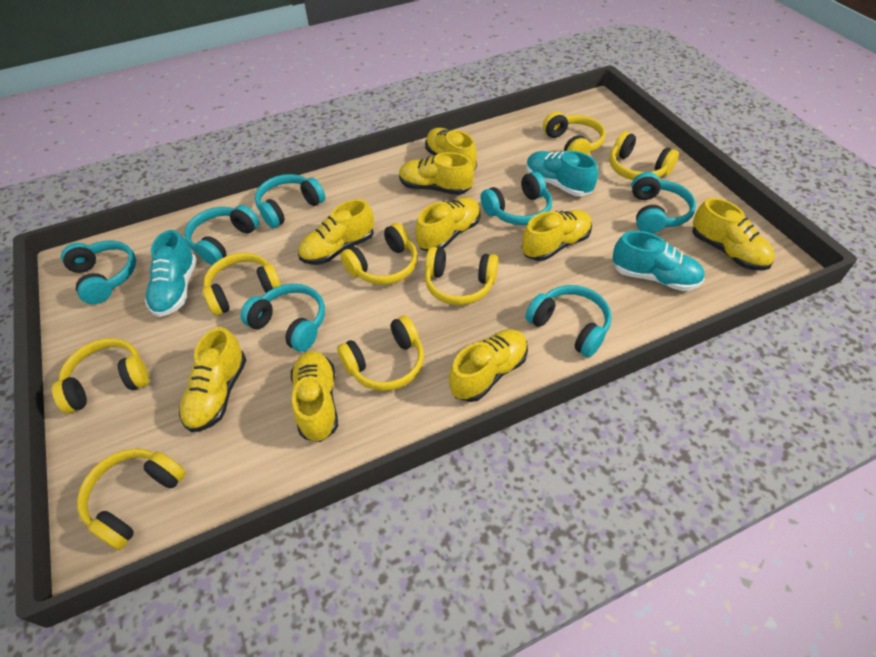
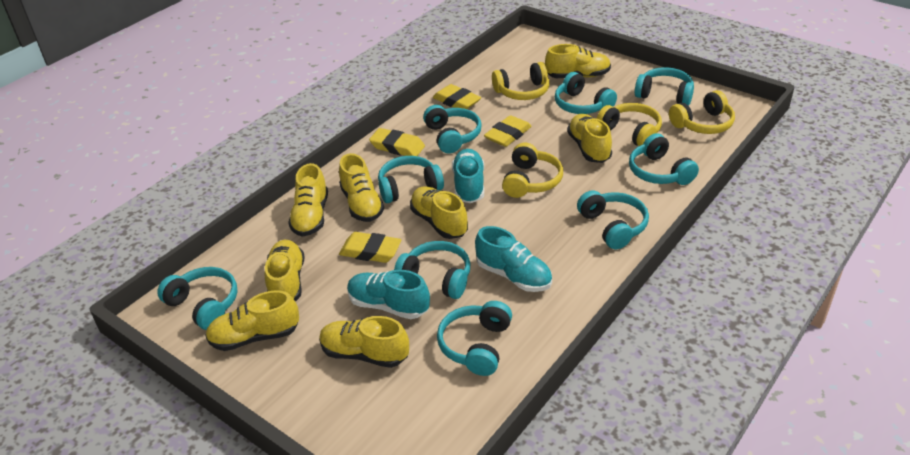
turquoise headphones: 7 -> 9
yellow eraser: 0 -> 4
yellow headphones: 8 -> 4
yellow shoe: 9 -> 8

